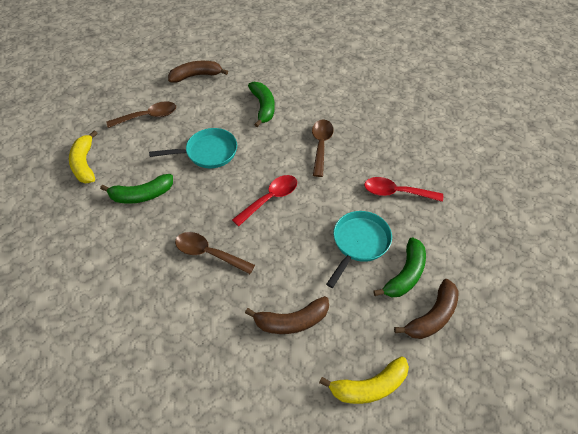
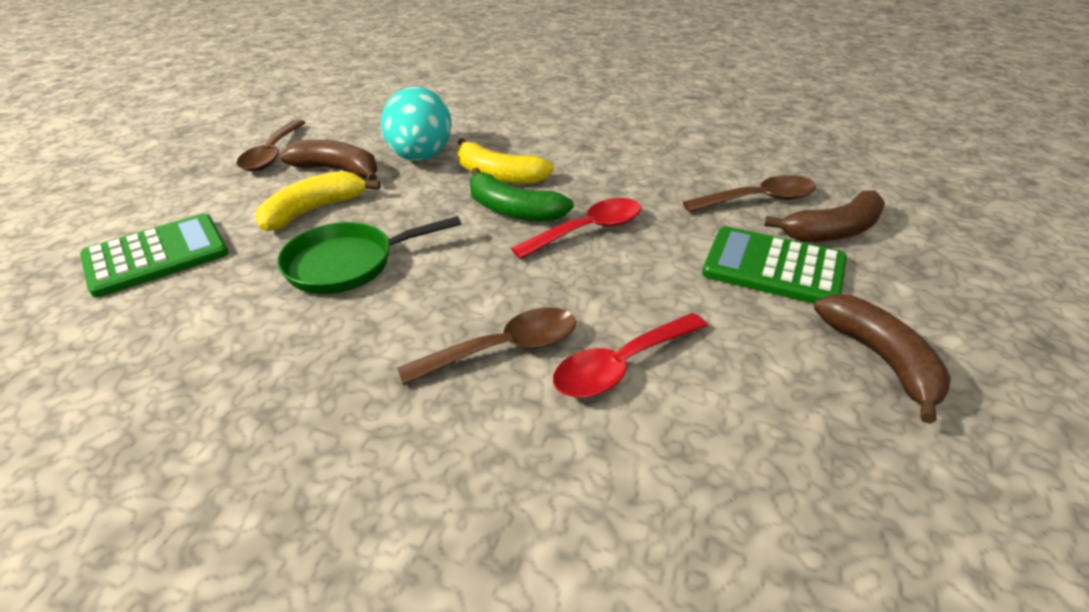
green banana: 3 -> 1
green calculator: 0 -> 2
green pan: 0 -> 1
turquoise egg: 0 -> 1
turquoise pan: 2 -> 0

